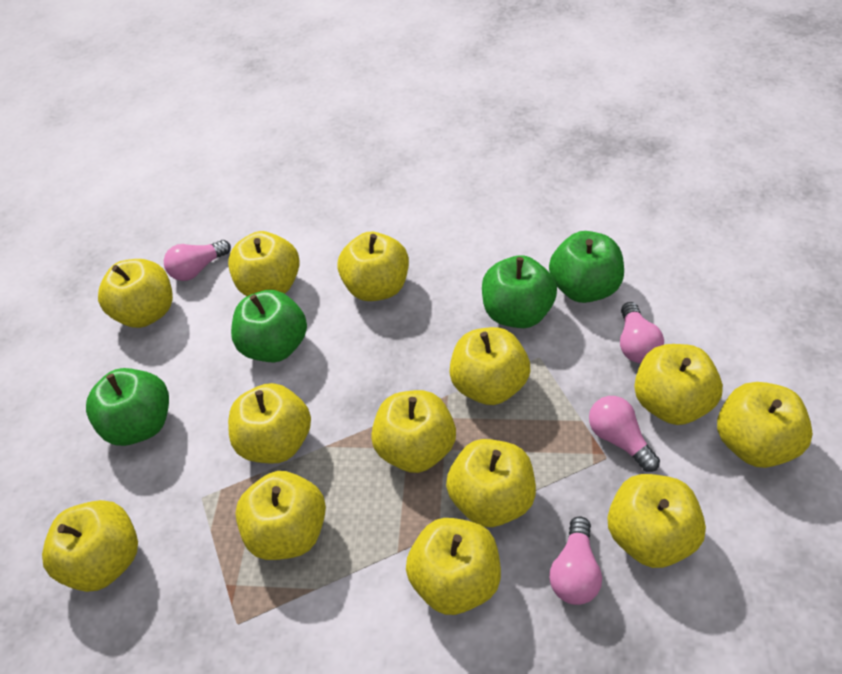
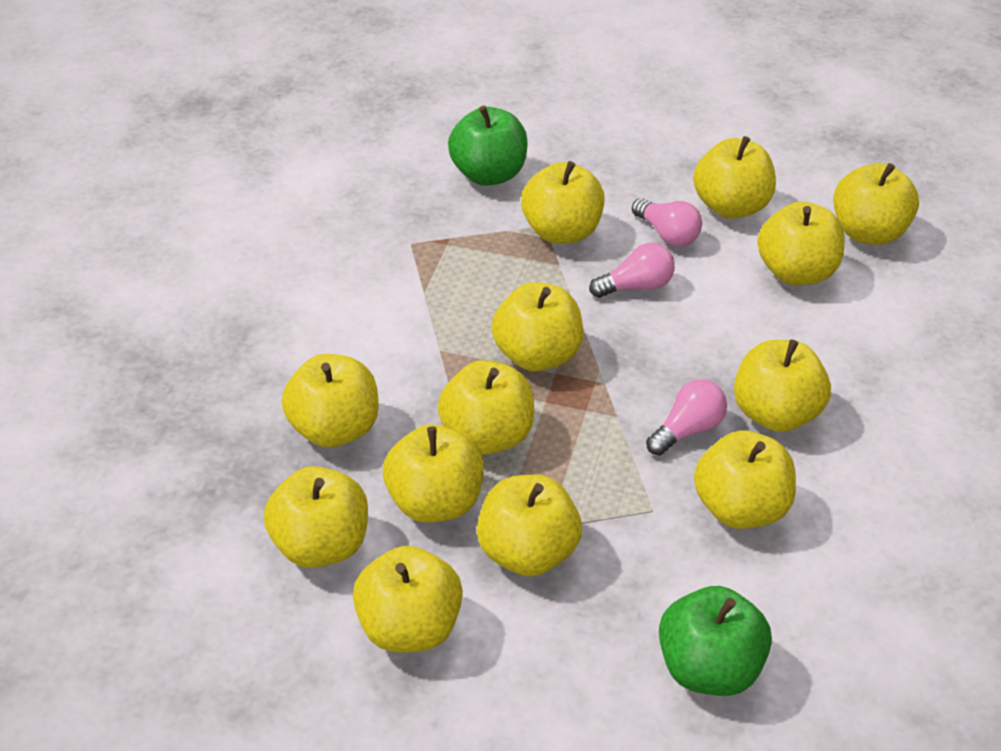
green apple: 4 -> 2
pink light bulb: 4 -> 3

